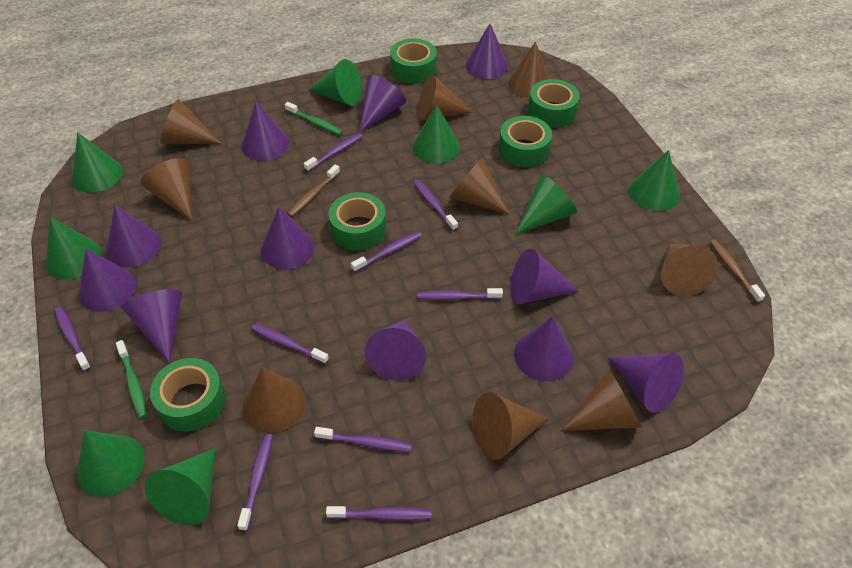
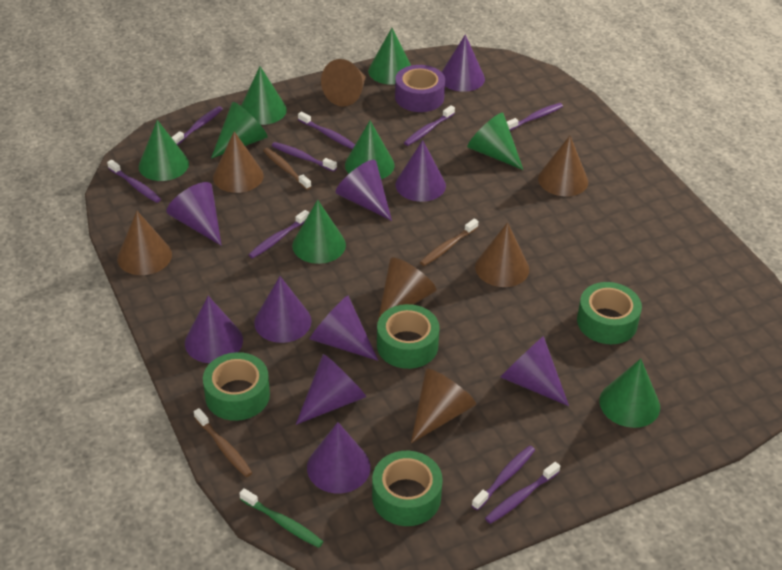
brown cone: 9 -> 7
brown toothbrush: 2 -> 3
green tape: 5 -> 4
green toothbrush: 2 -> 1
purple cone: 11 -> 10
purple tape: 0 -> 1

